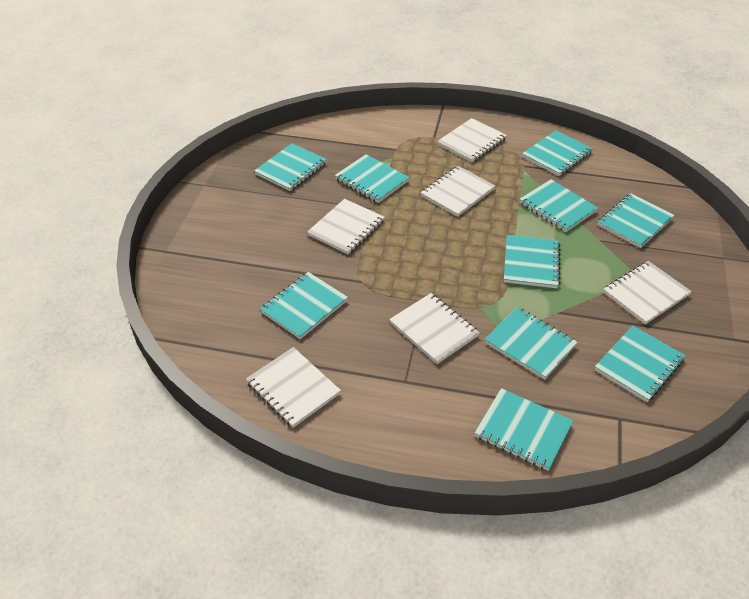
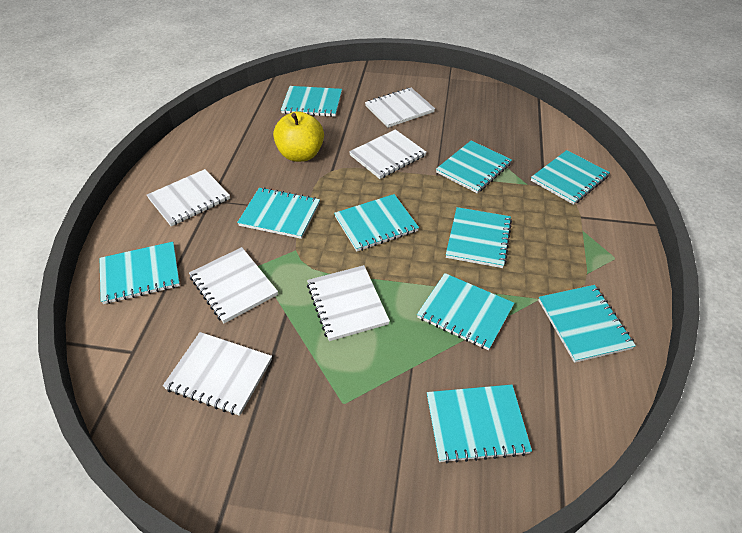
yellow apple: 0 -> 1

